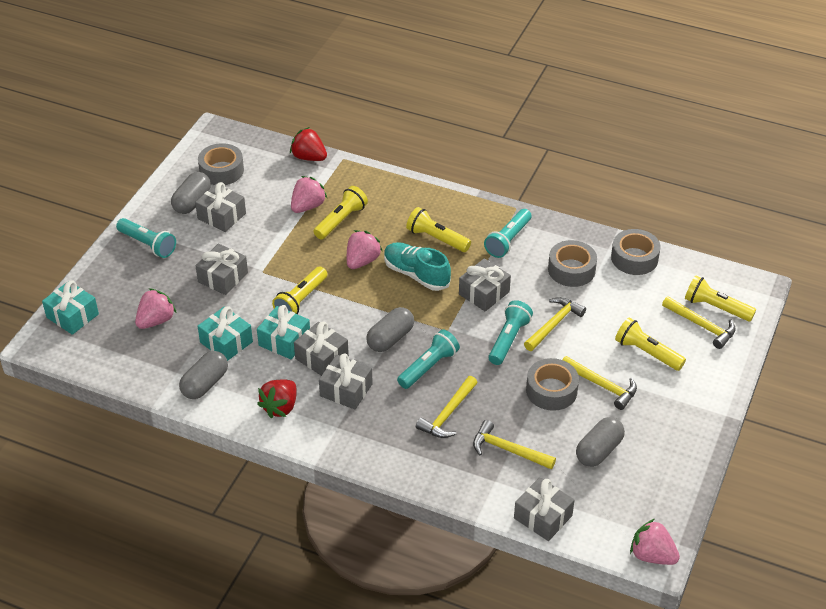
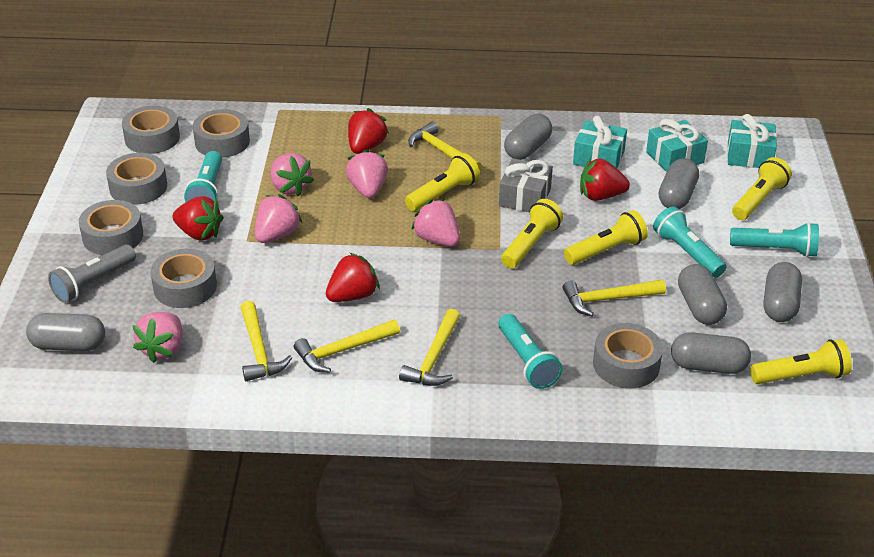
grey capsule: 4 -> 6
grey flashlight: 0 -> 1
grey gift: 6 -> 1
grey tape: 4 -> 6
pink strawberry: 4 -> 5
red strawberry: 2 -> 4
turquoise shoe: 1 -> 0

